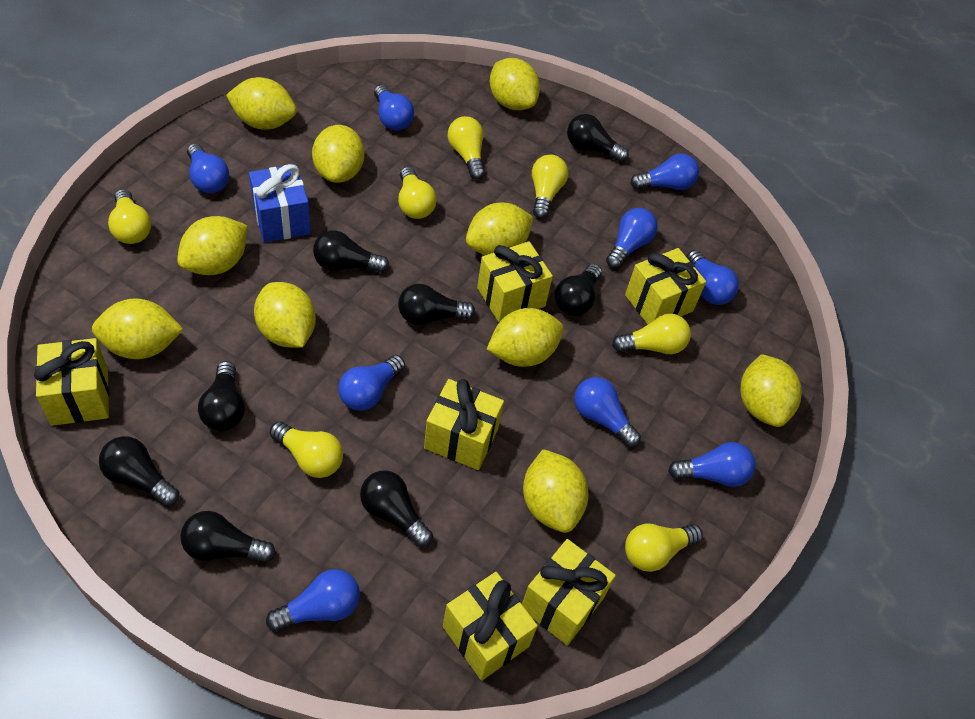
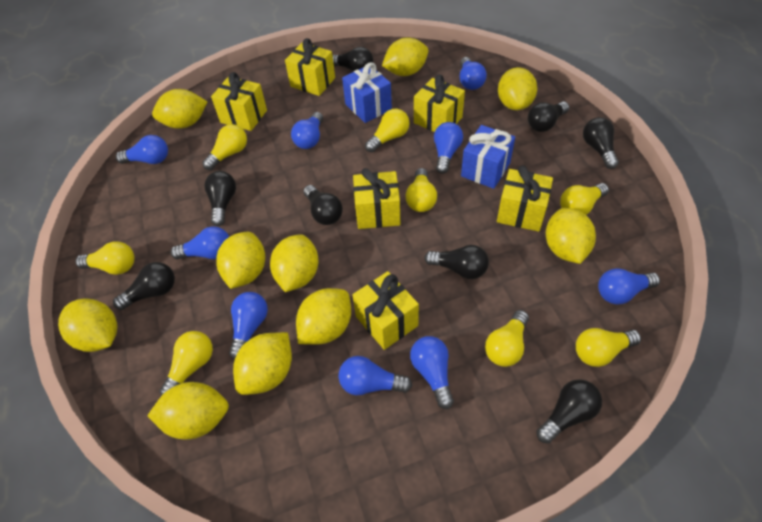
blue gift: 1 -> 2
yellow light bulb: 7 -> 8

